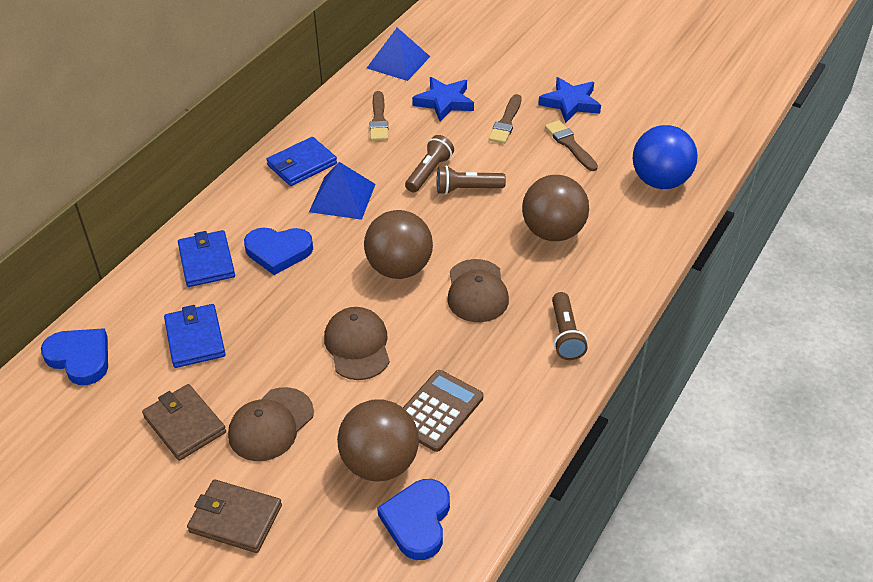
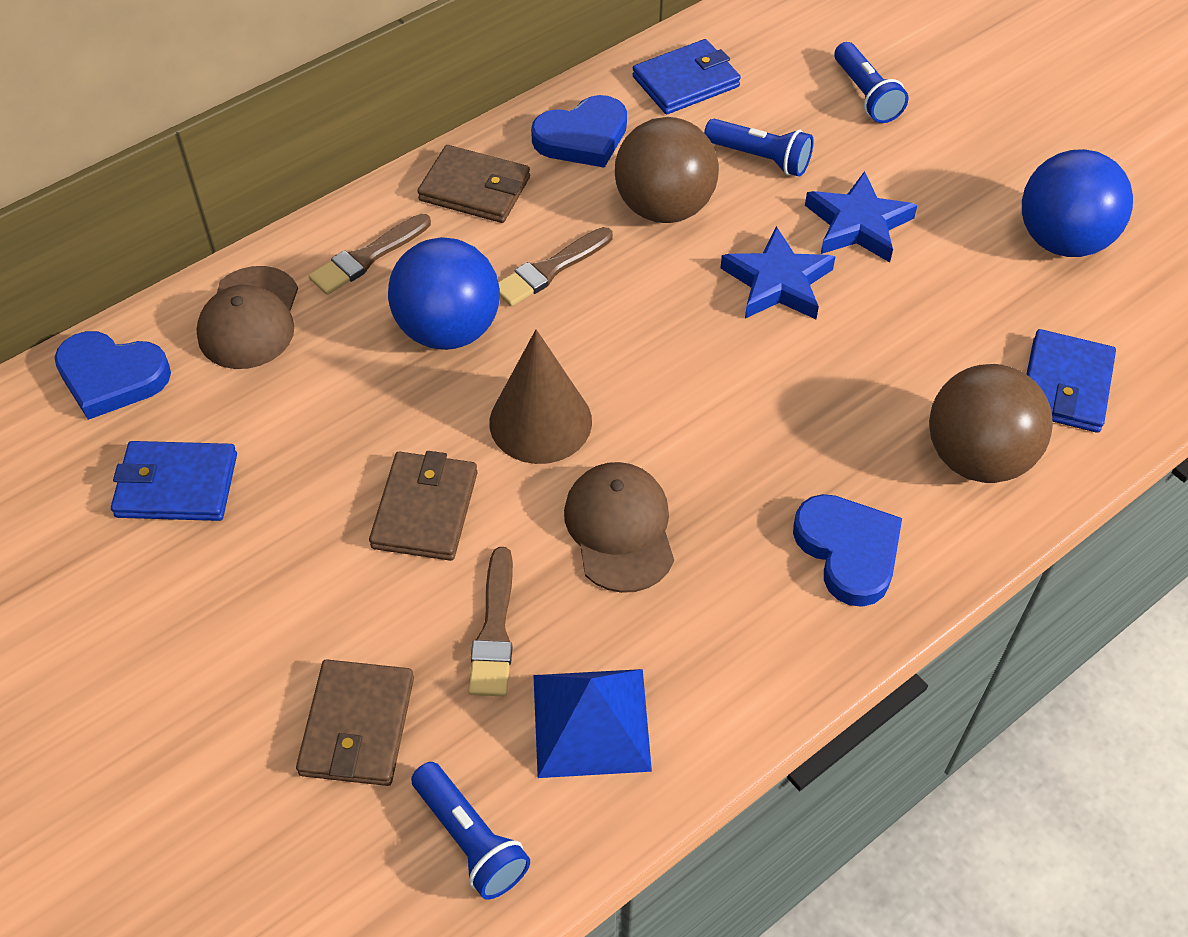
blue ball: 1 -> 2
blue flashlight: 0 -> 3
blue pyramid: 2 -> 1
brown ball: 3 -> 2
brown calculator: 1 -> 0
brown cap: 3 -> 2
brown cone: 0 -> 1
brown flashlight: 3 -> 0
brown wallet: 2 -> 3

